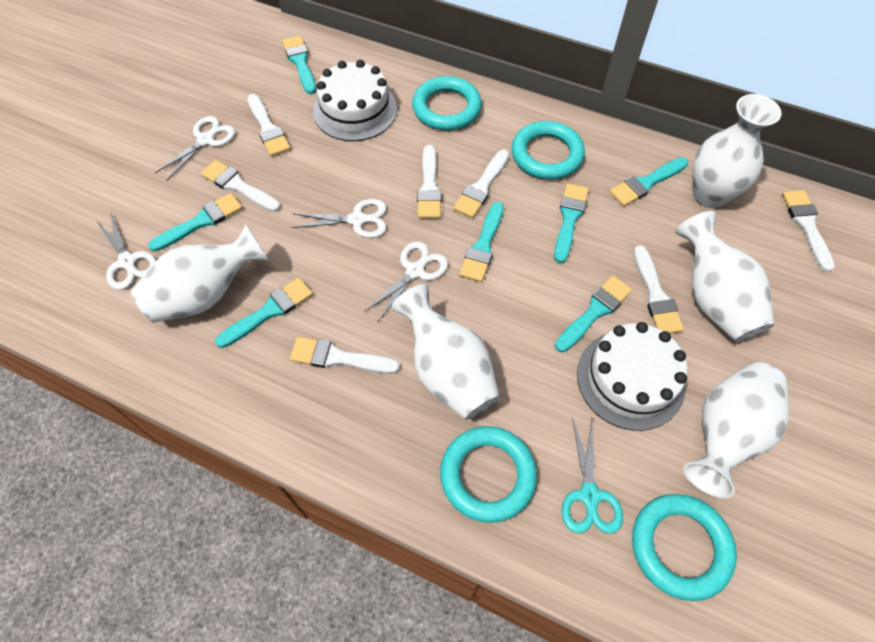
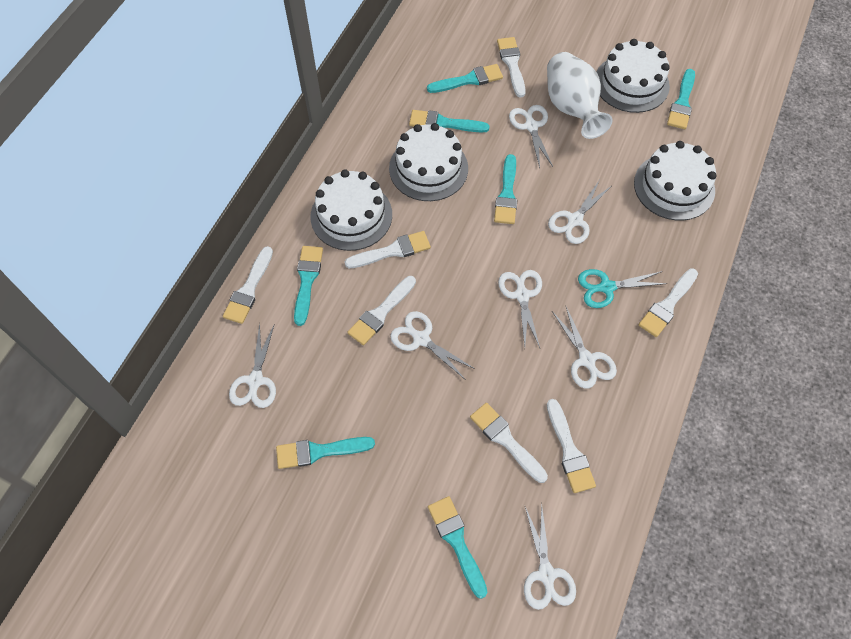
turquoise ring: 4 -> 0
white cake: 2 -> 4
white scissors: 4 -> 7
white vase: 5 -> 1

